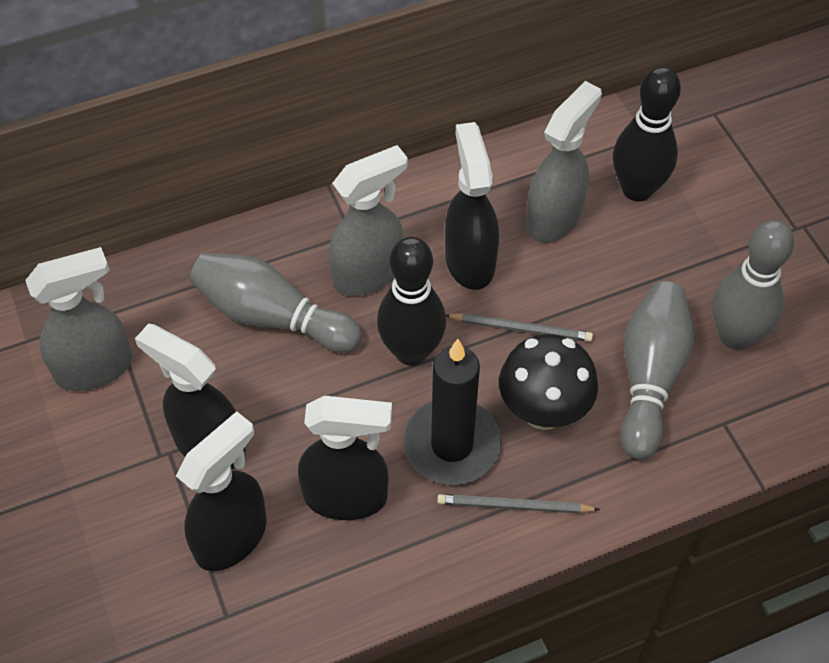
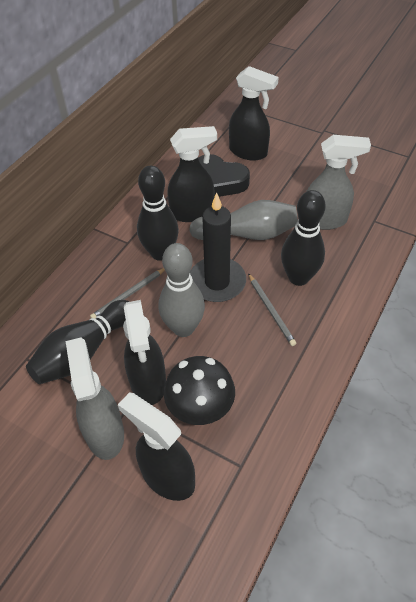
black bowling pin: 2 -> 3
black heart: 0 -> 1
grey bowling pin: 3 -> 2
grey spray bottle: 3 -> 2

